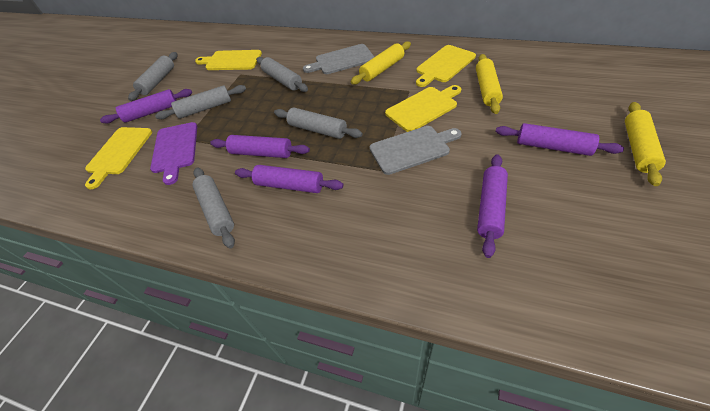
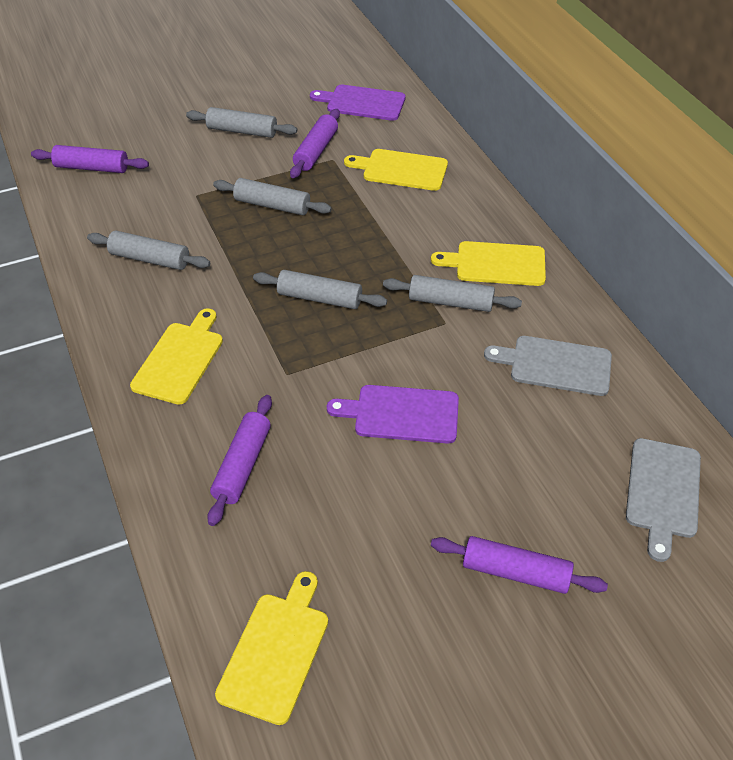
purple cutting board: 1 -> 2
purple rolling pin: 5 -> 4
yellow rolling pin: 3 -> 0

